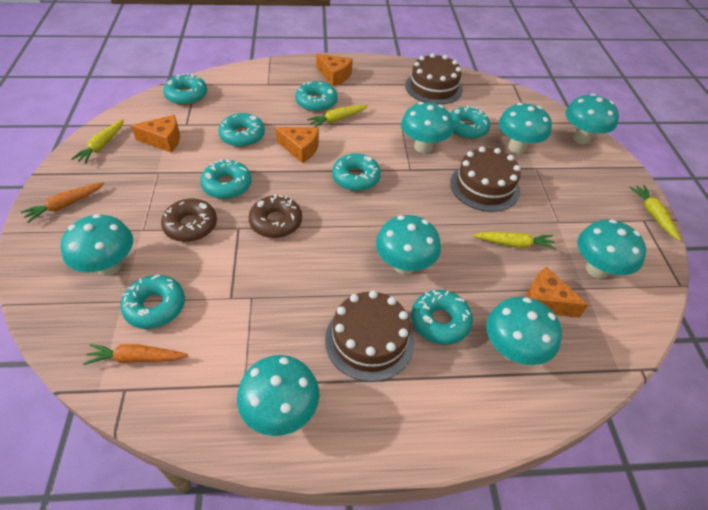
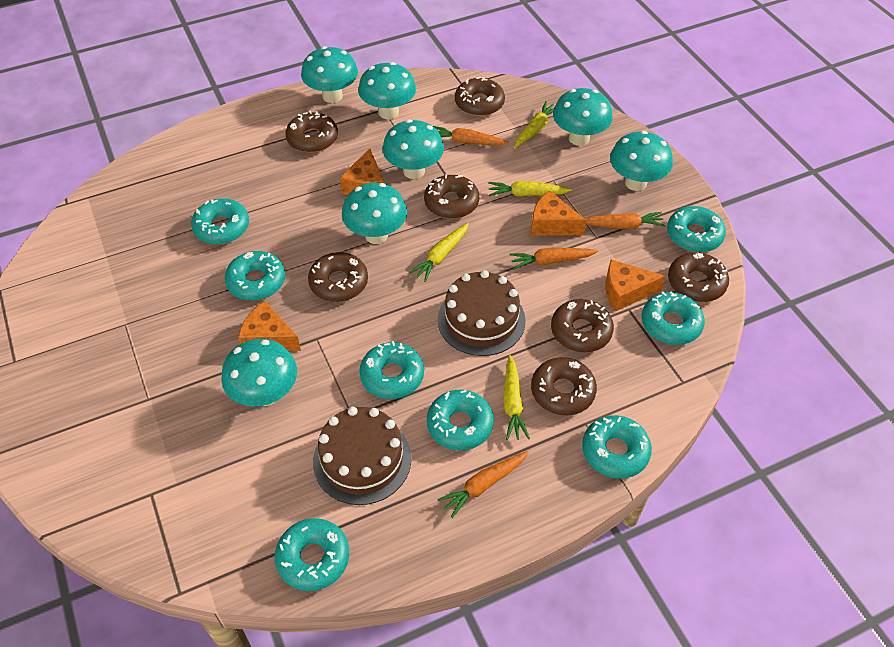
brown cake: 3 -> 2
brown donut: 2 -> 7
orange carrot: 2 -> 4
turquoise mushroom: 8 -> 7

